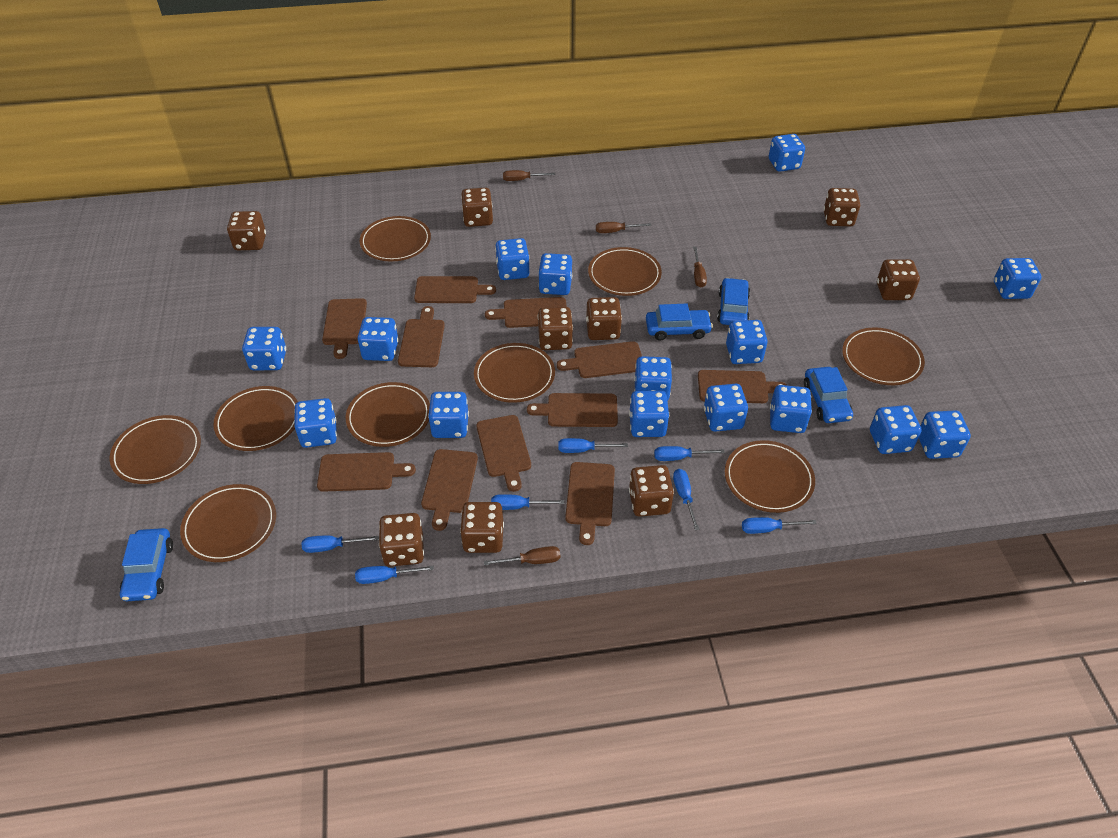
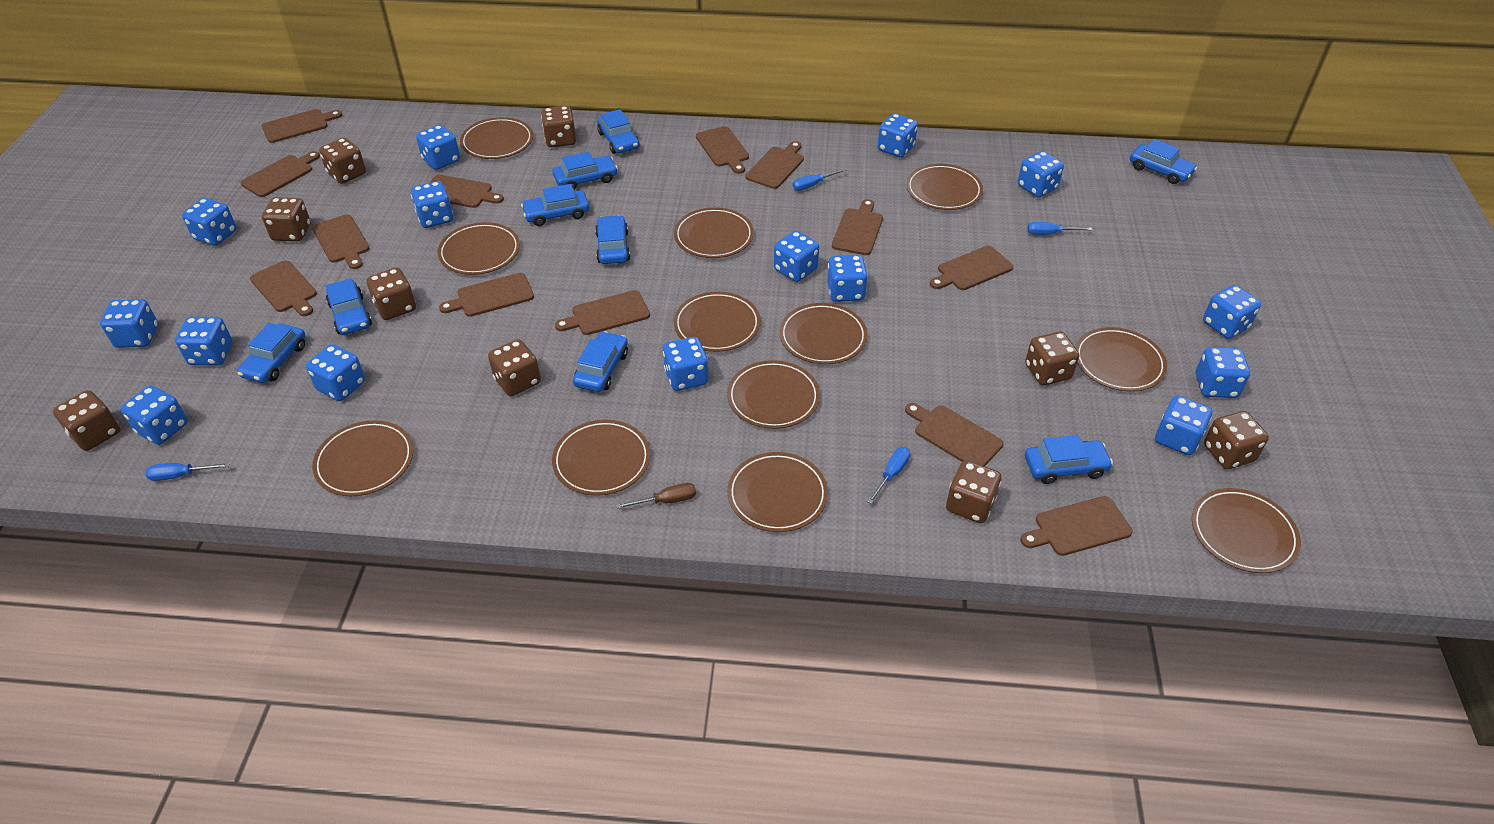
blue car: 4 -> 9
blue screwdriver: 7 -> 4
brown cutting board: 11 -> 13
brown plate: 9 -> 12
brown screwdriver: 4 -> 1

